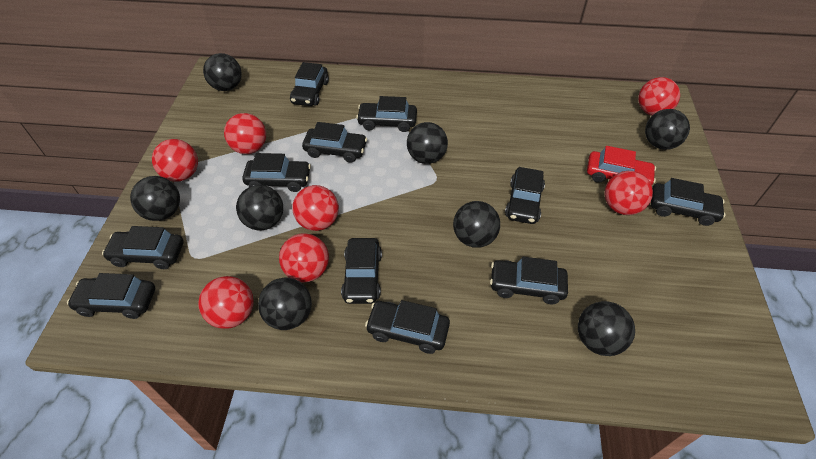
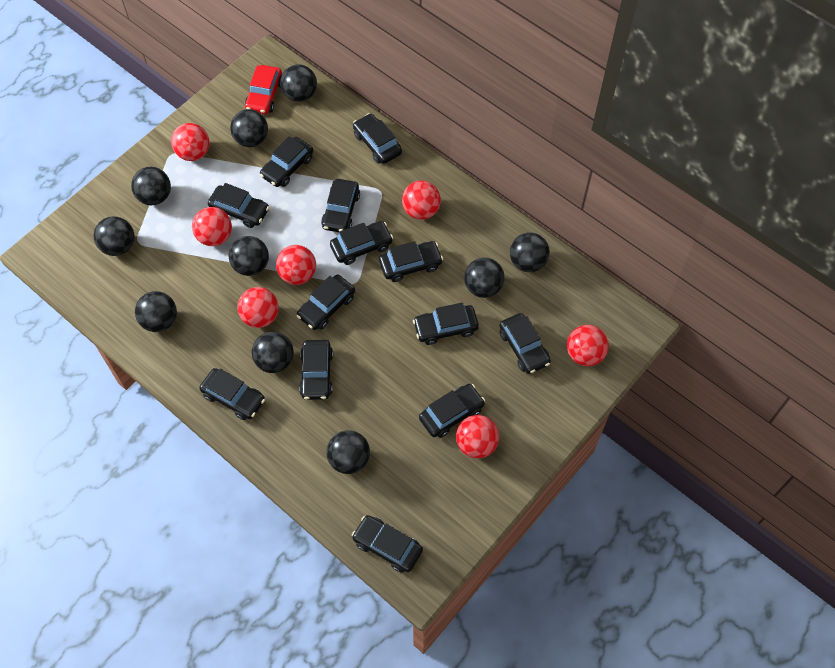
black ball: 8 -> 10
black car: 11 -> 13

